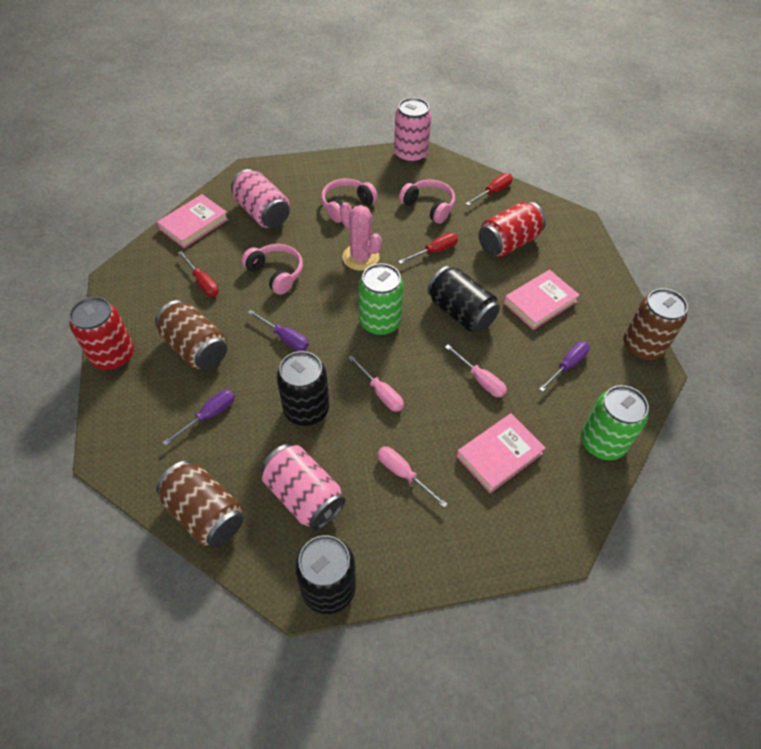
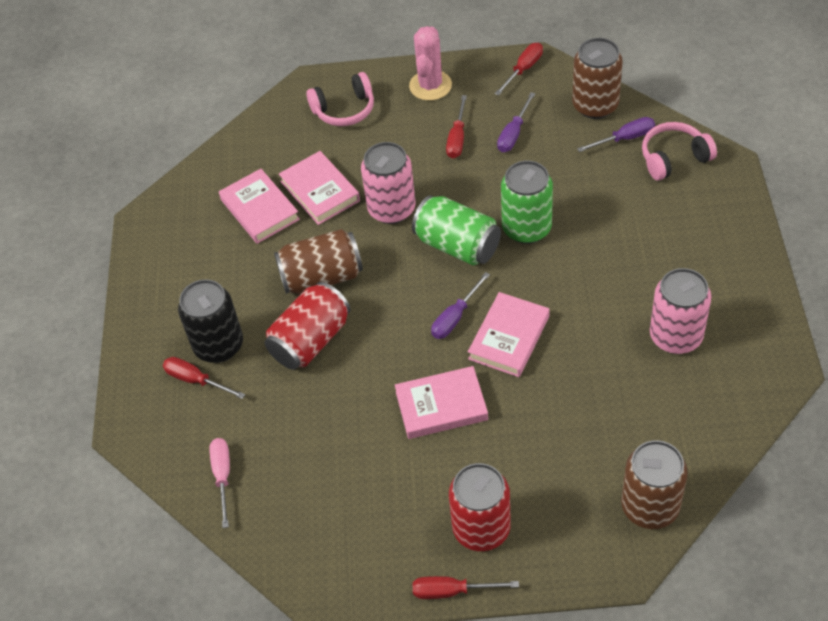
black can: 3 -> 1
pink book: 3 -> 4
pink can: 3 -> 2
pink headphones: 3 -> 2
pink screwdriver: 3 -> 1
red screwdriver: 3 -> 4

